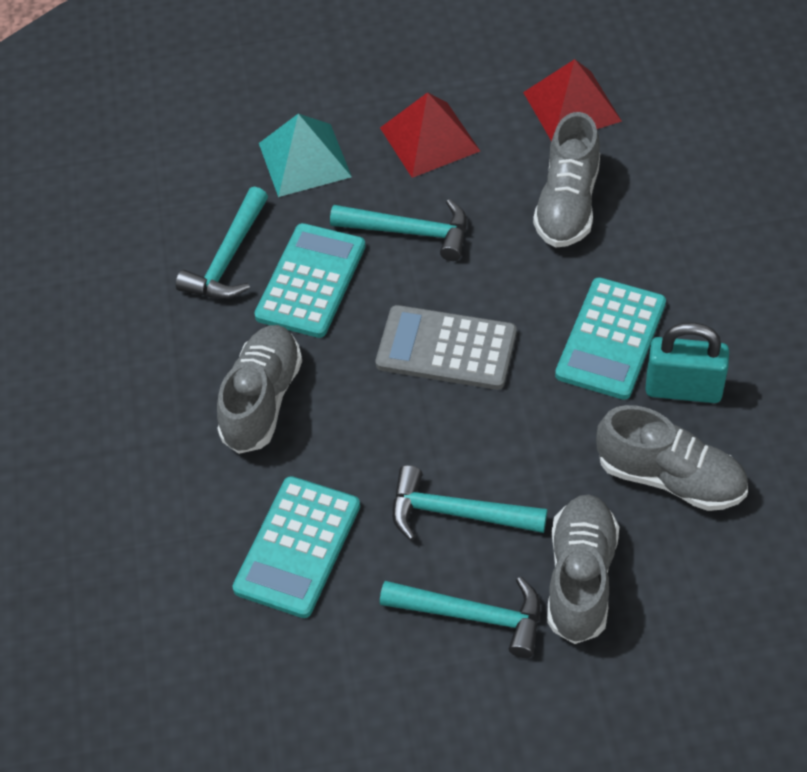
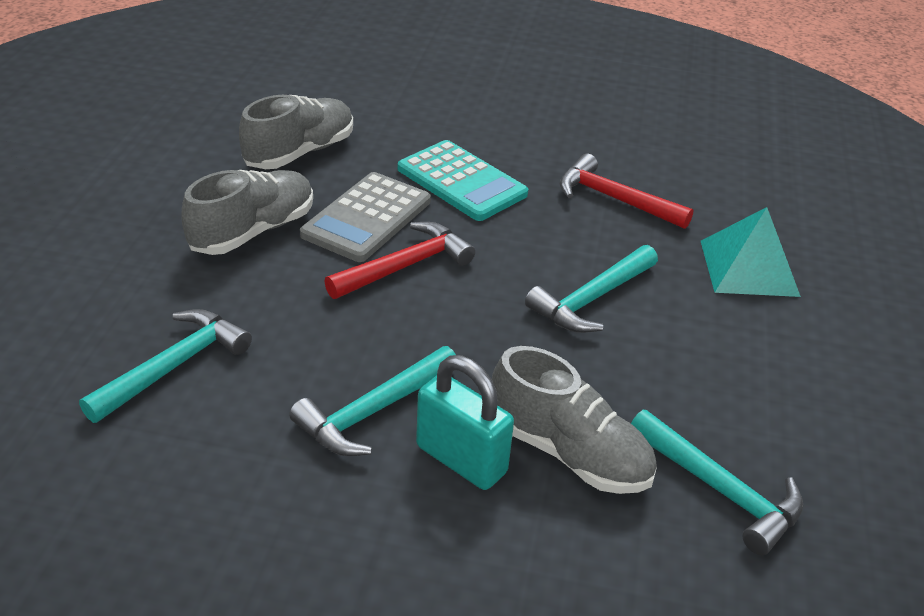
grey shoe: 4 -> 3
red hammer: 0 -> 2
red pyramid: 2 -> 0
turquoise calculator: 3 -> 1

